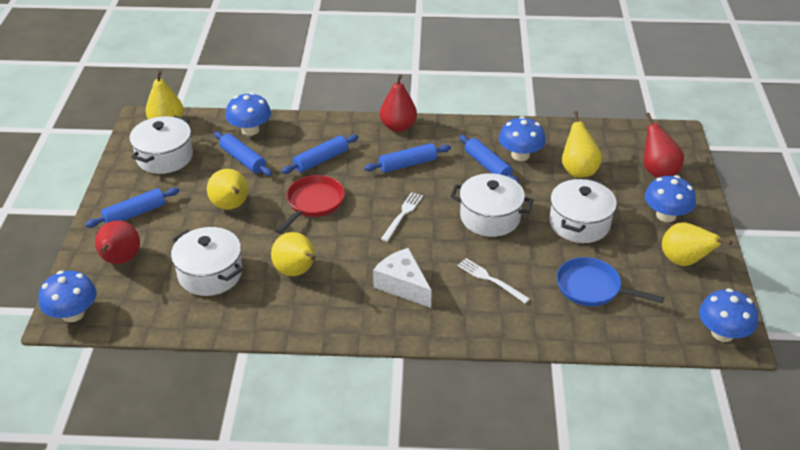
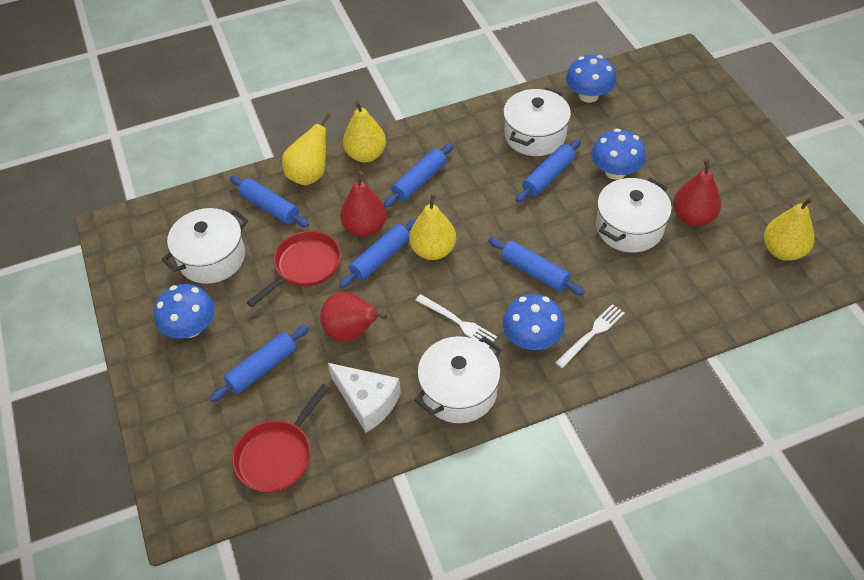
blue mushroom: 5 -> 4
blue pan: 1 -> 0
blue rolling pin: 5 -> 6
red pan: 1 -> 2
yellow pear: 5 -> 4

